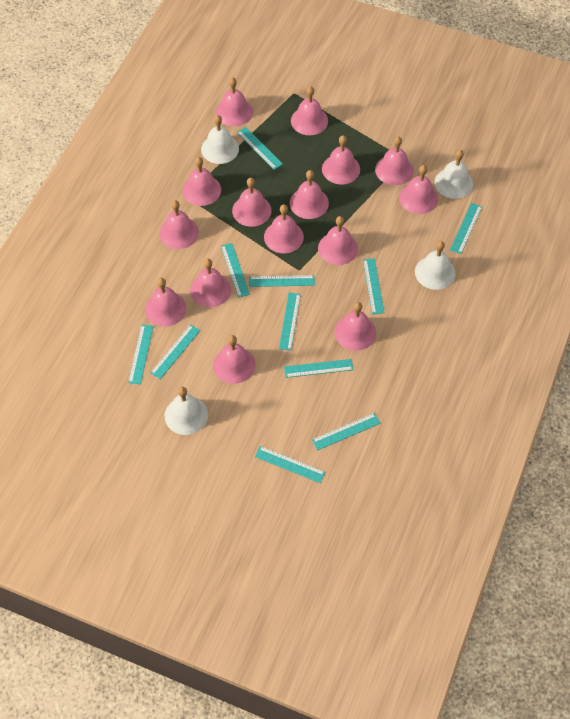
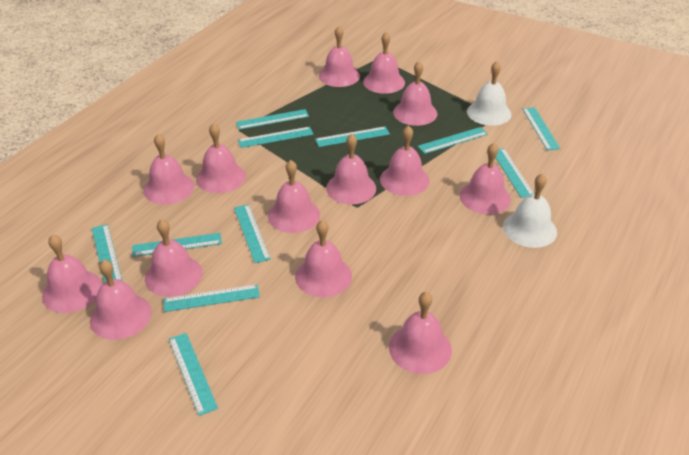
pink bell: 15 -> 14
white bell: 4 -> 2

